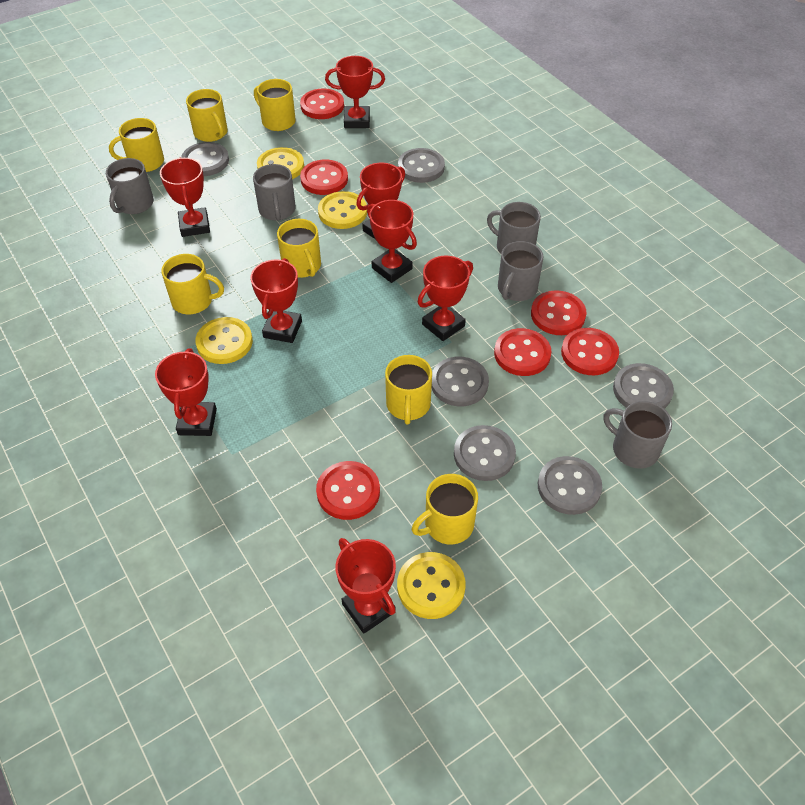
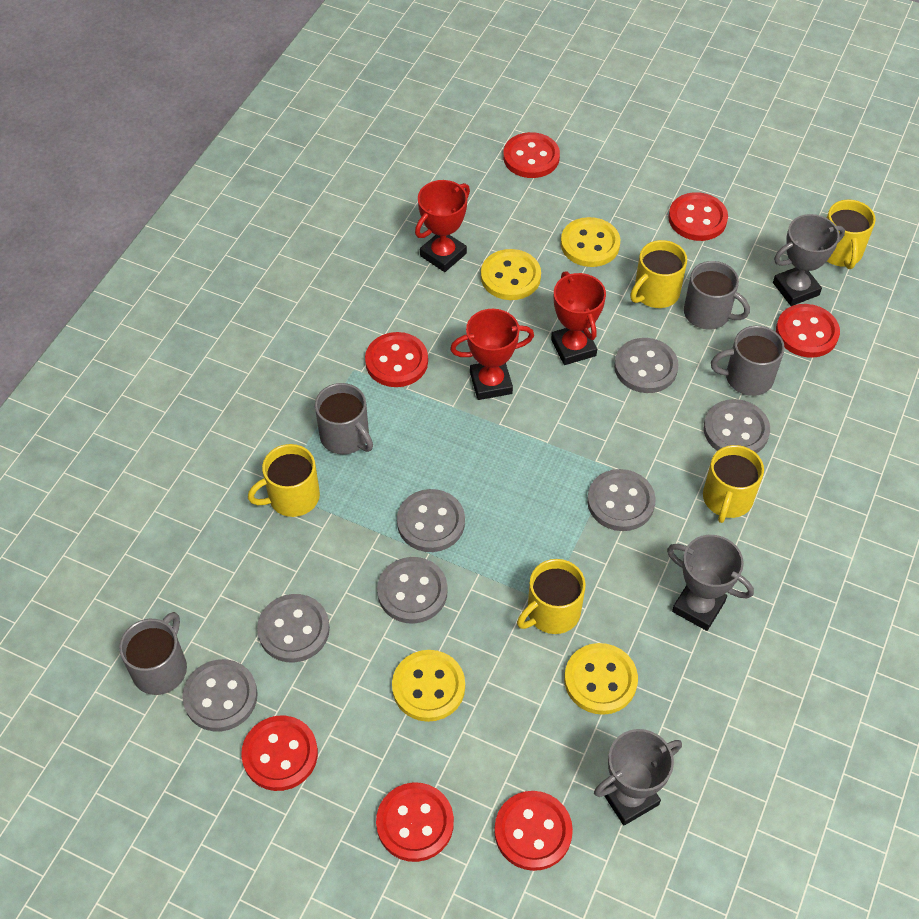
grey button: 6 -> 7
grey mug: 5 -> 4
grey trophy: 0 -> 3
red button: 6 -> 7
red trophy: 8 -> 3
yellow mug: 7 -> 5

